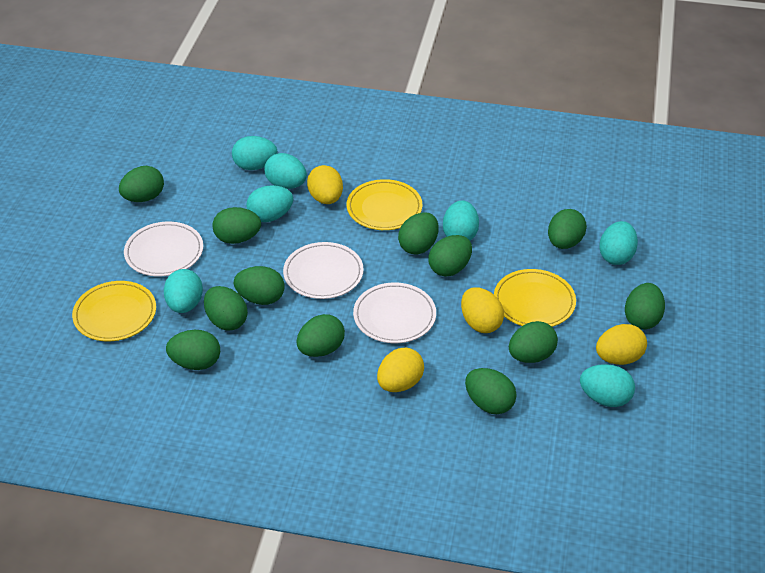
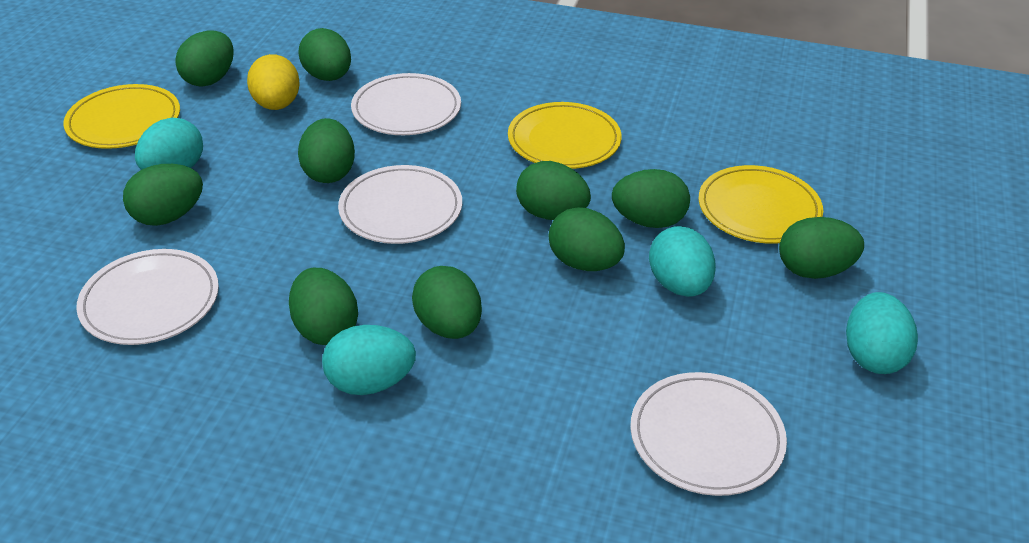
green egg: 12 -> 10
turquoise egg: 7 -> 4
white plate: 3 -> 4
yellow egg: 4 -> 1

